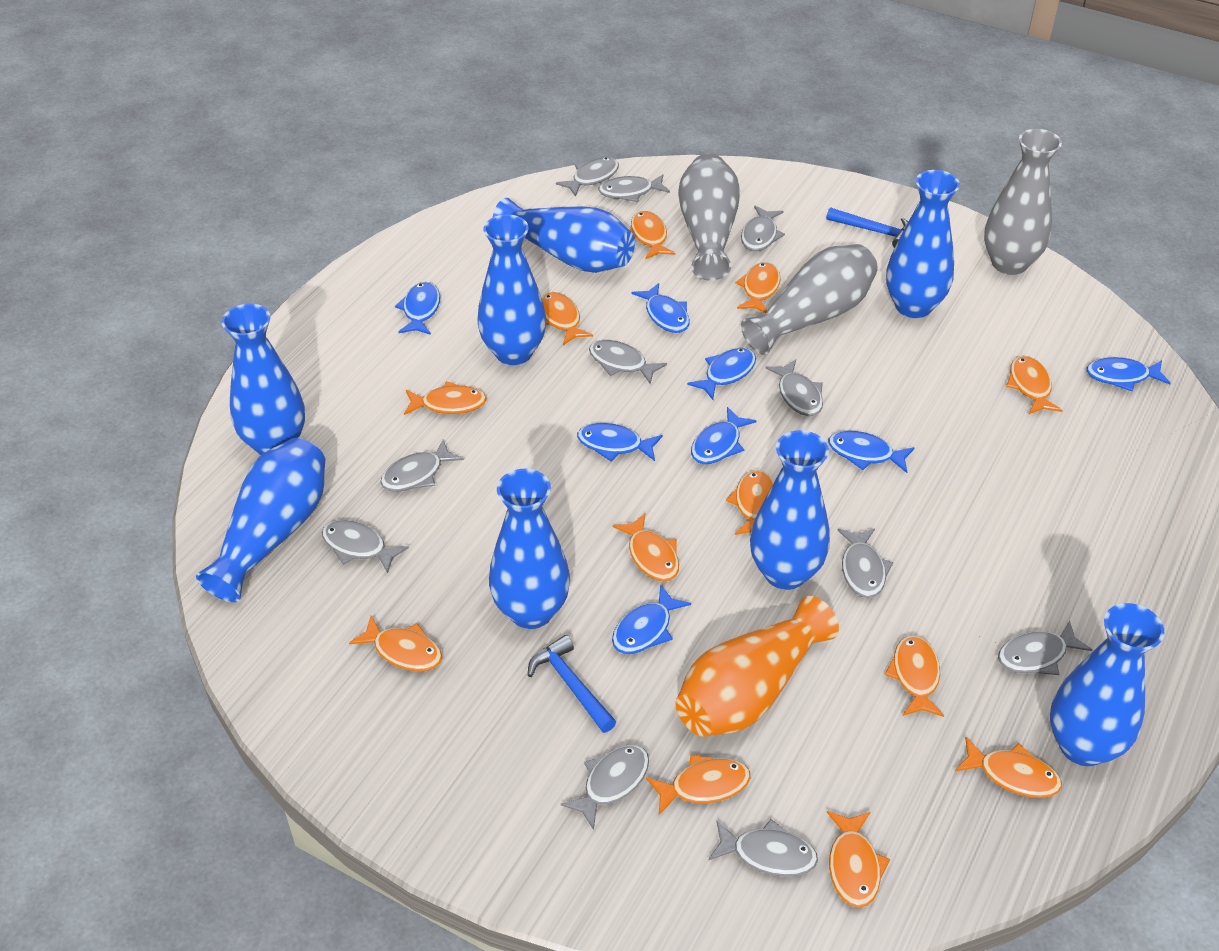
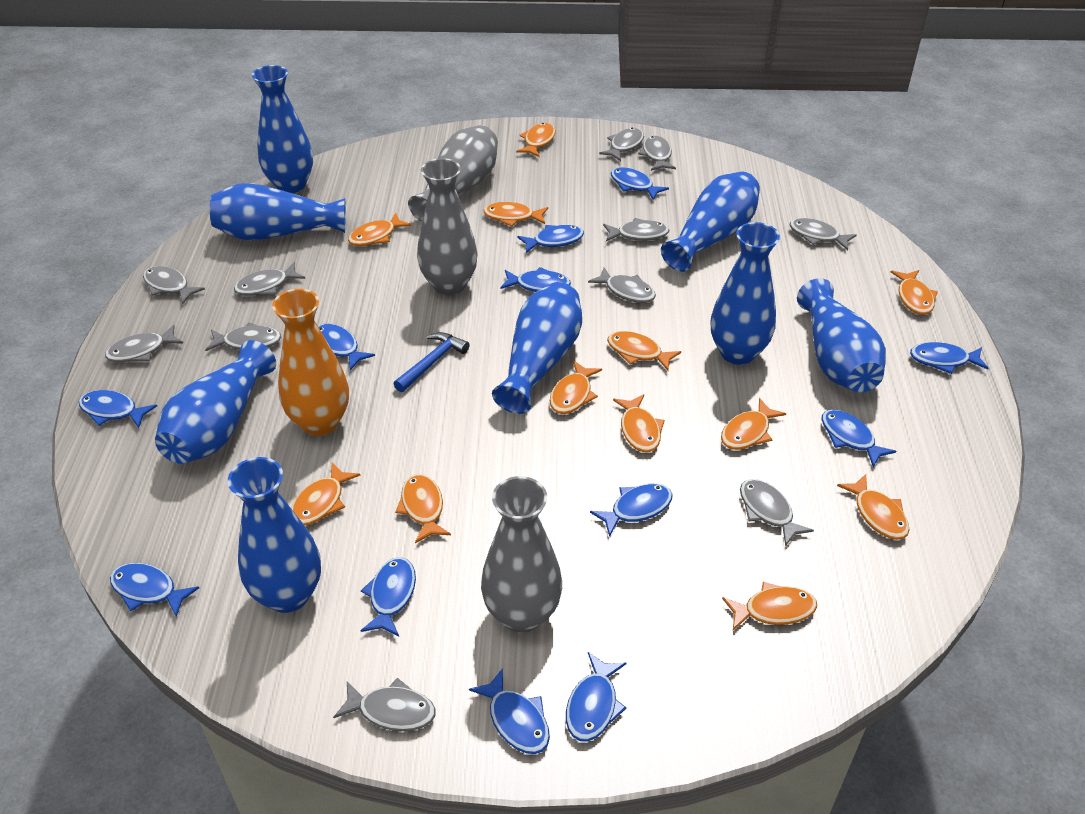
blue fish: 8 -> 12
blue hammer: 2 -> 1

